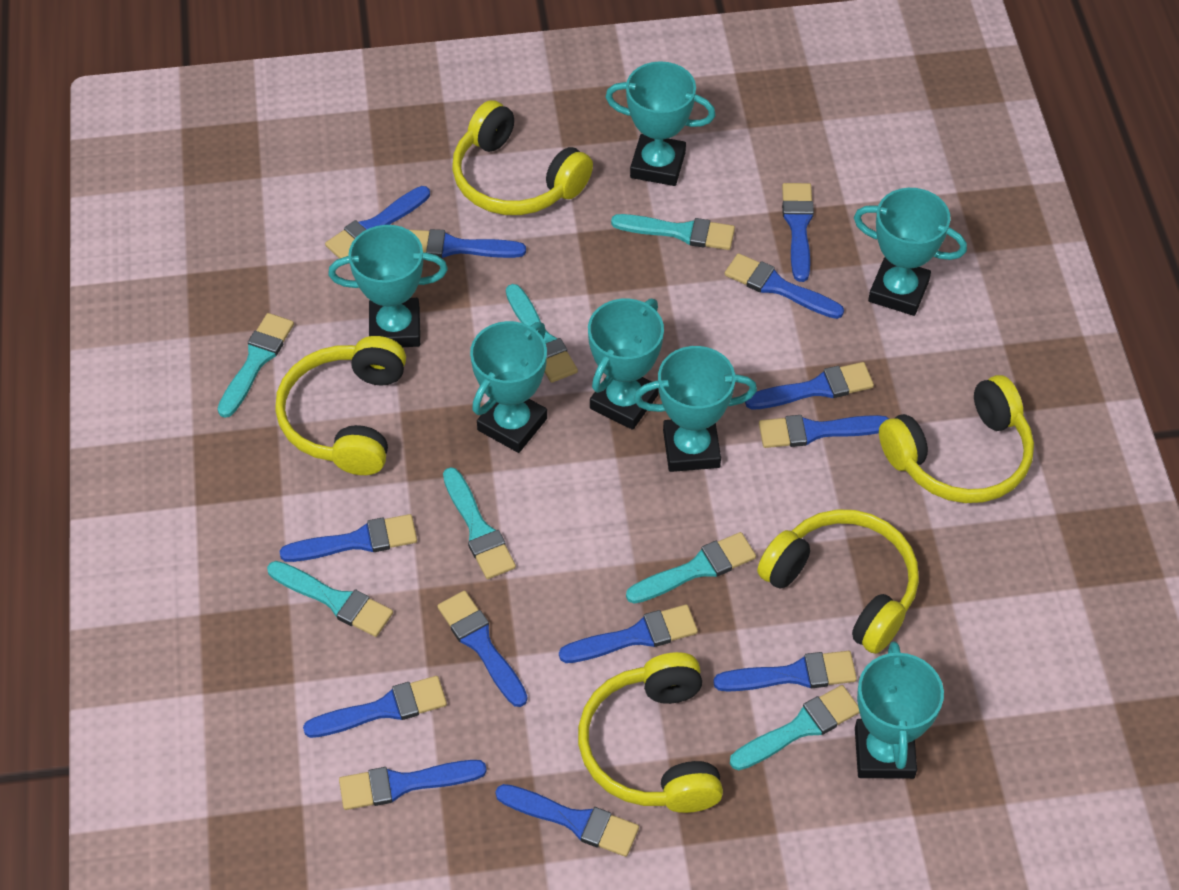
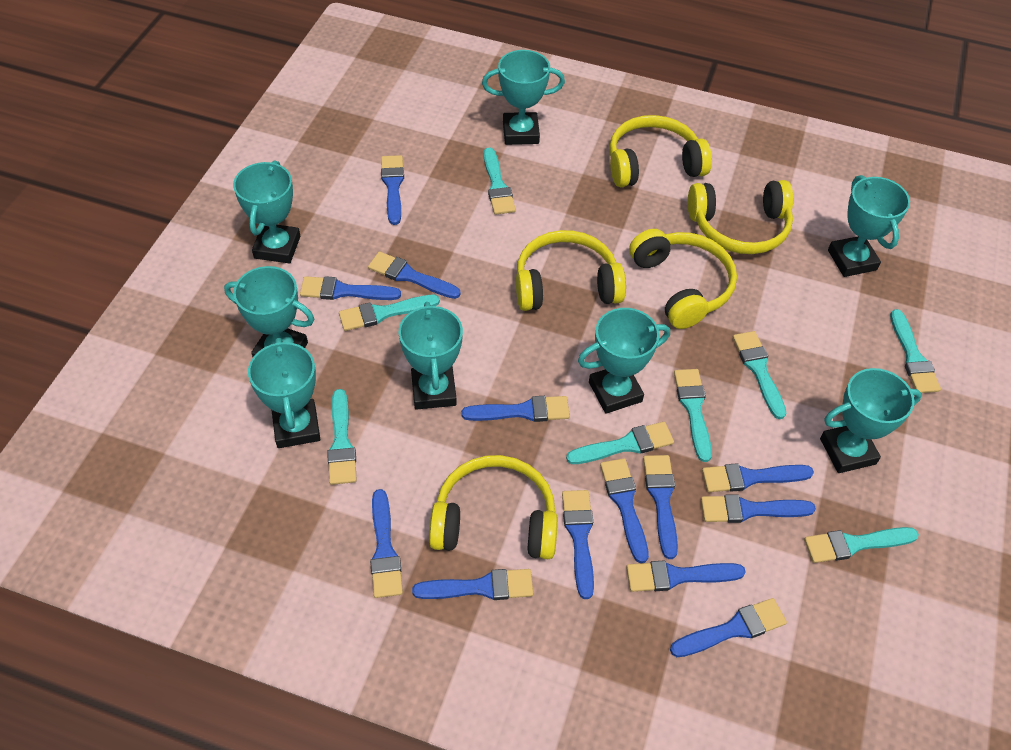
turquoise brush: 7 -> 8
turquoise trophy: 7 -> 8

